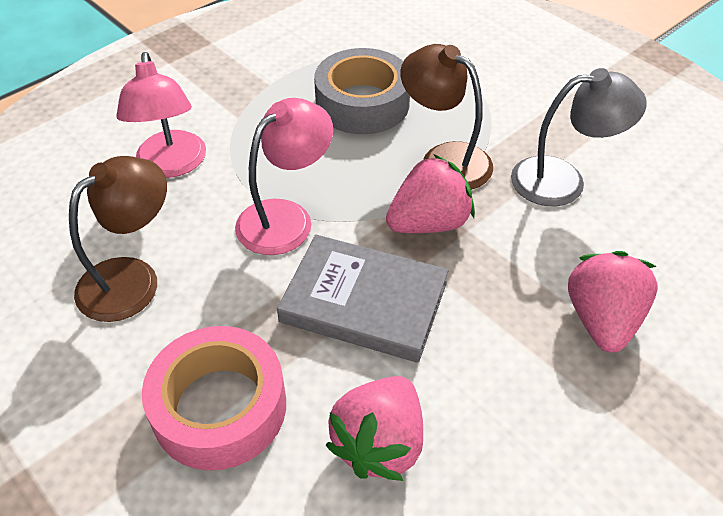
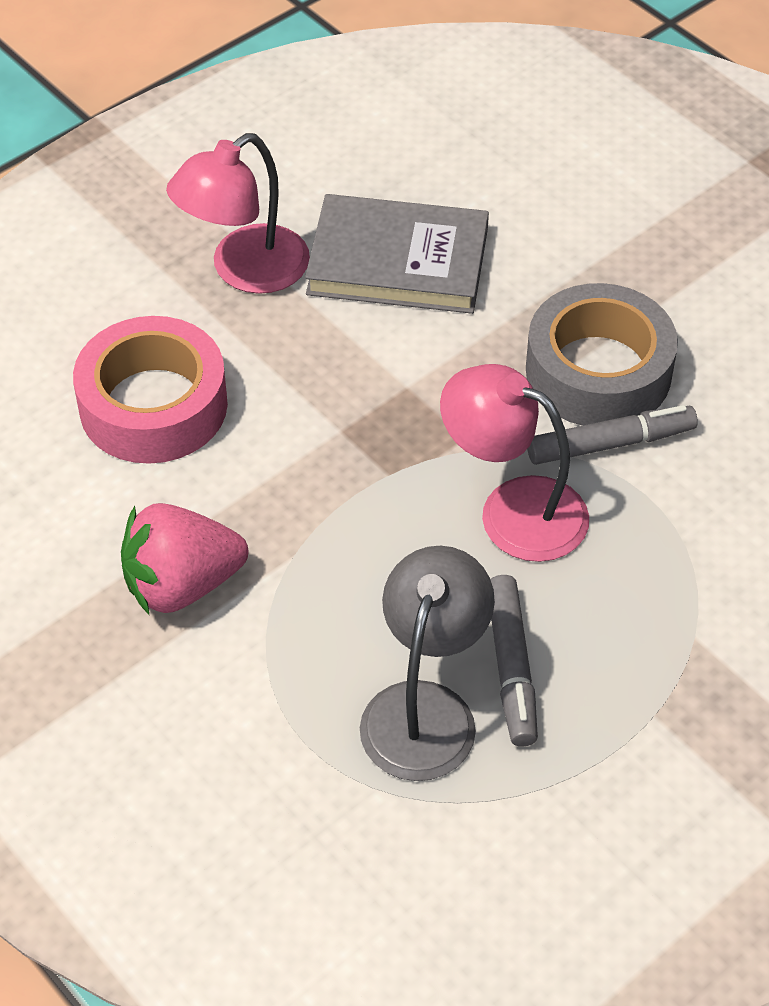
brown lamp: 2 -> 0
grey marker: 0 -> 2
pink strawberry: 3 -> 1

